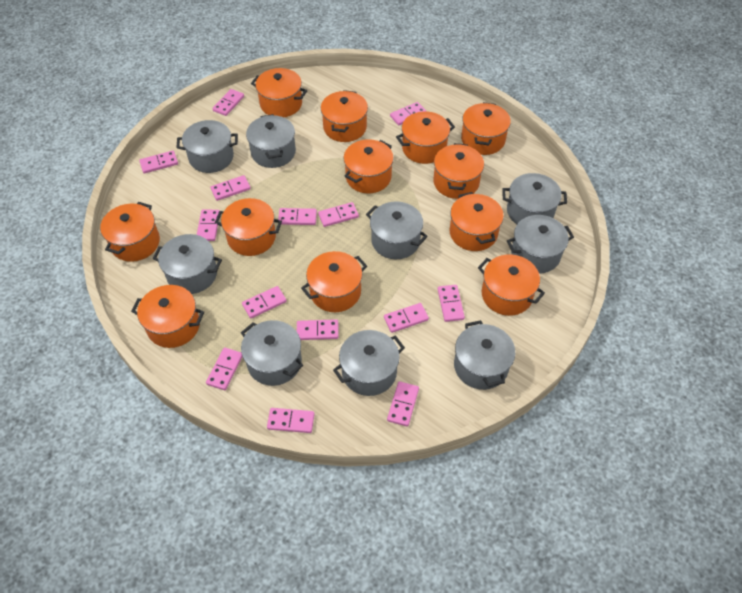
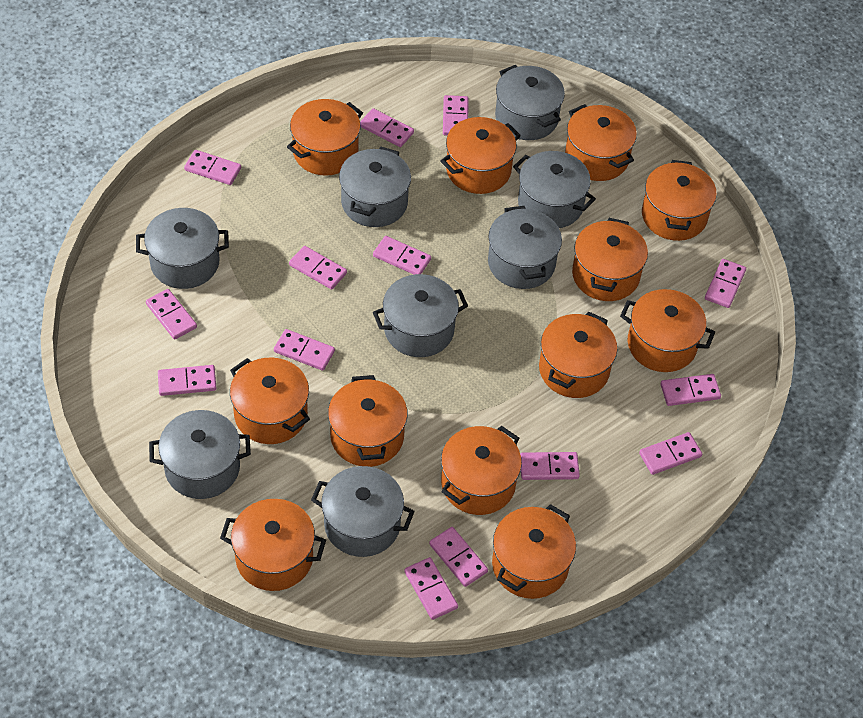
grey pot: 9 -> 8

